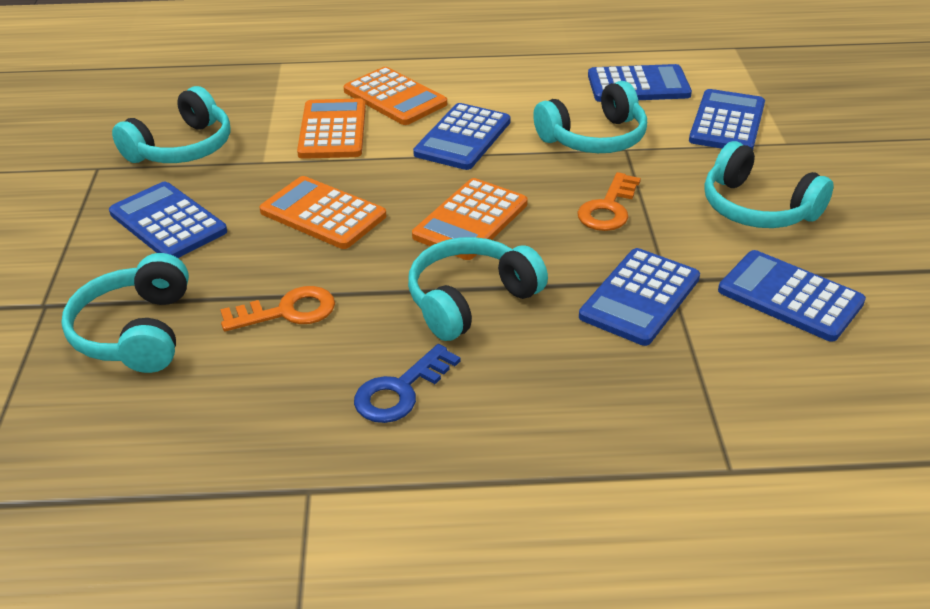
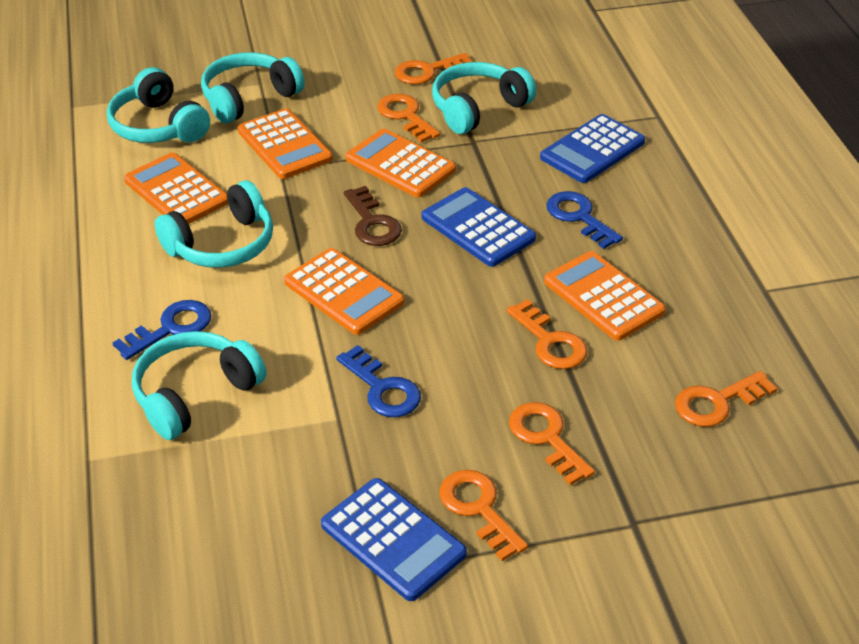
blue calculator: 6 -> 3
blue key: 1 -> 3
brown key: 0 -> 1
orange calculator: 4 -> 5
orange key: 2 -> 6

